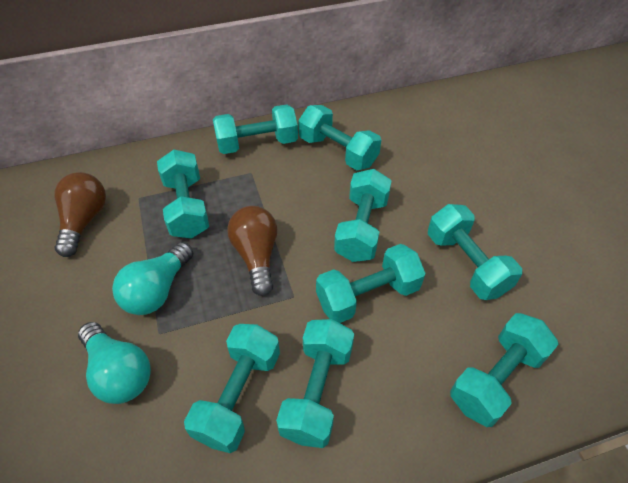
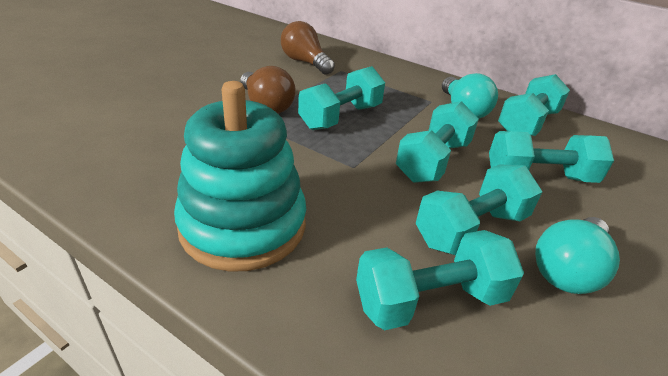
turquoise dumbbell: 9 -> 6
turquoise stacking toy: 0 -> 1

